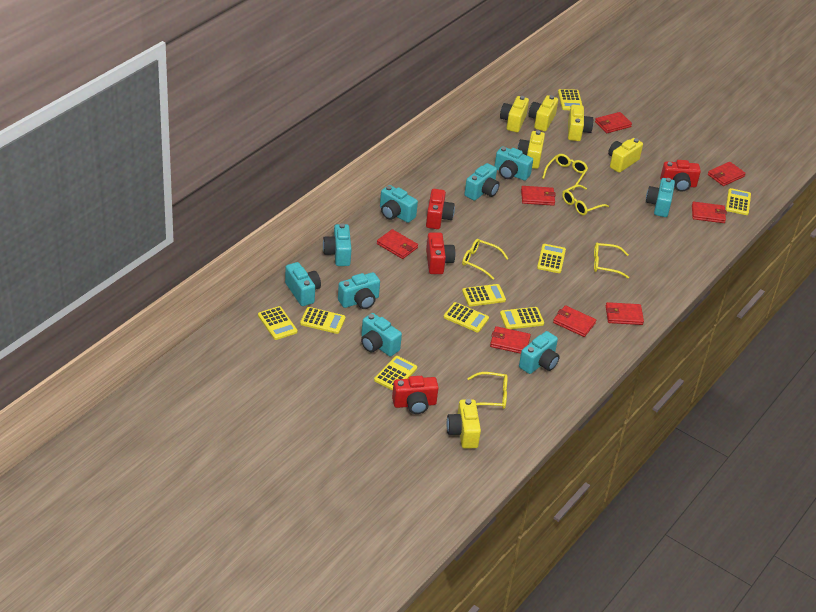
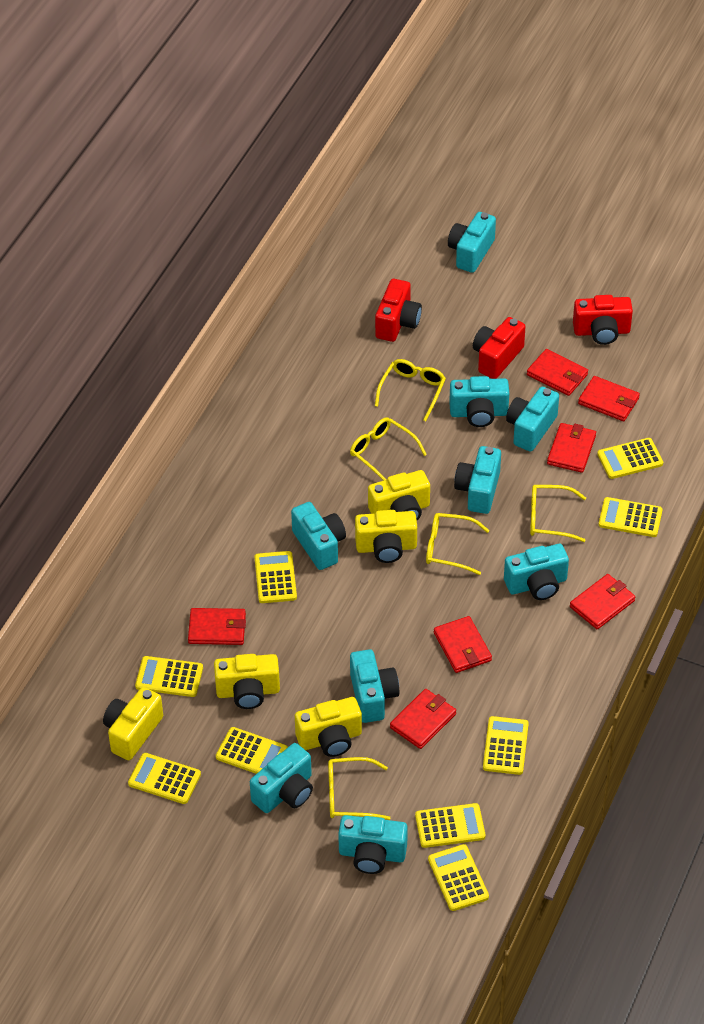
red camera: 4 -> 3
red wallet: 8 -> 7
yellow camera: 6 -> 5

